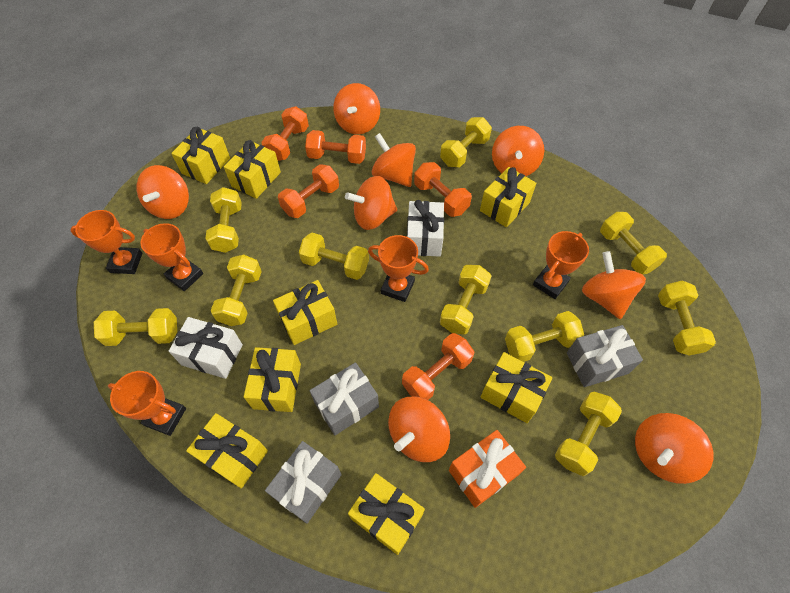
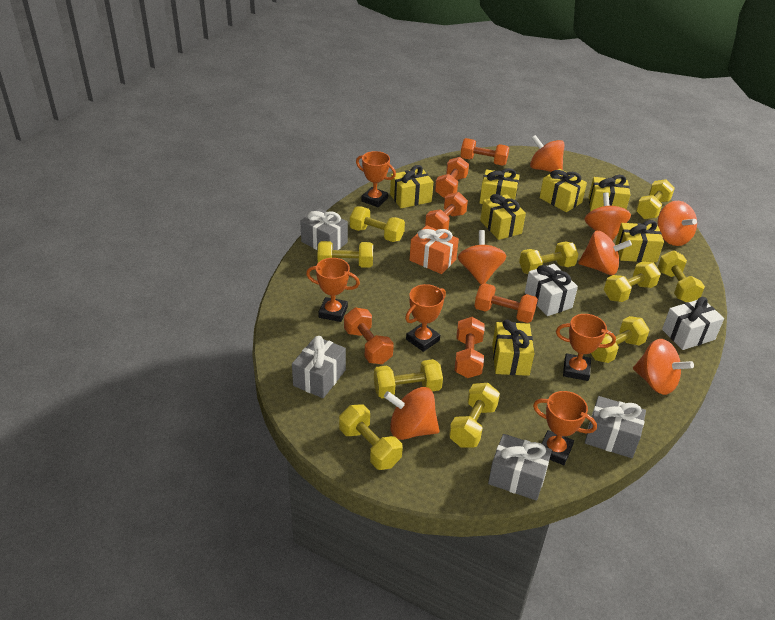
grey gift: 3 -> 4
orange dumbbell: 5 -> 6
orange spinning top: 8 -> 7
yellow gift: 8 -> 7

